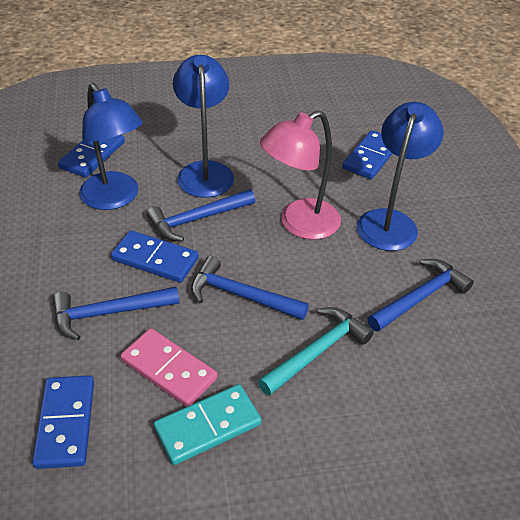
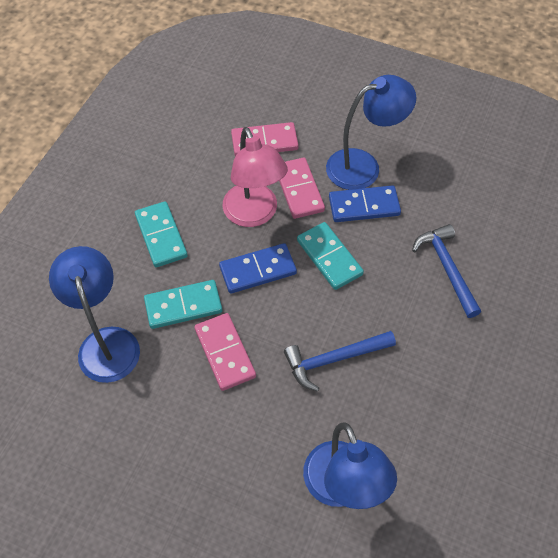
blue domino: 4 -> 2
blue hammer: 4 -> 2
pink domino: 1 -> 3
turquoise domino: 1 -> 3
turquoise hammer: 1 -> 0

